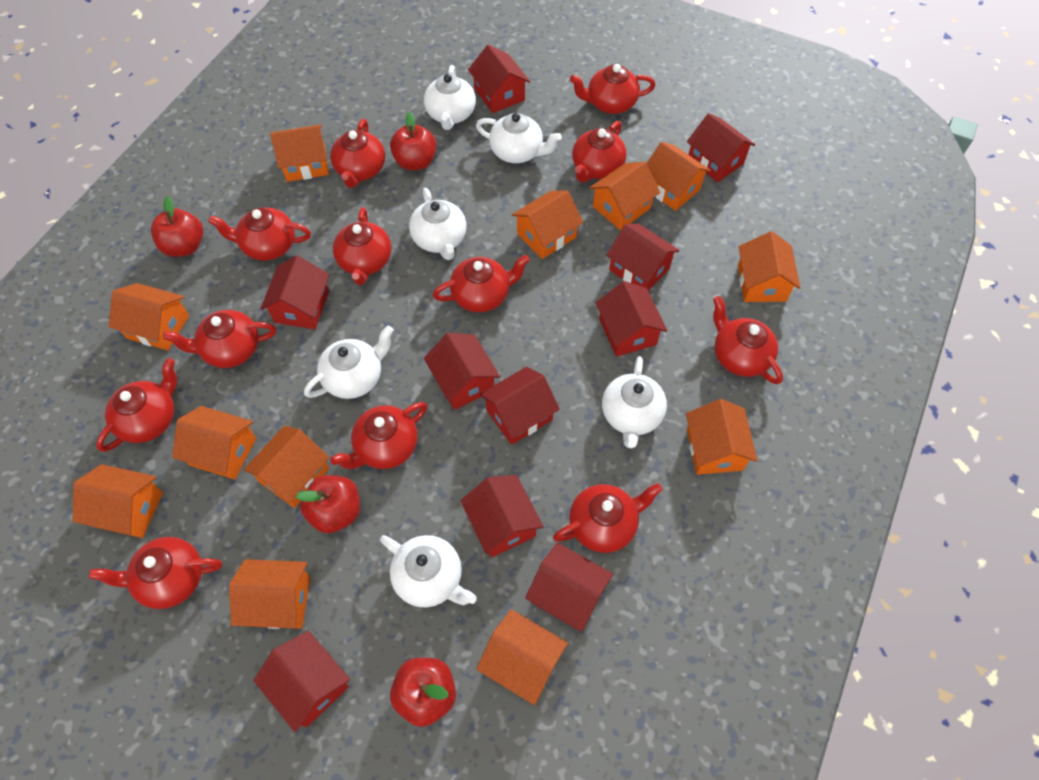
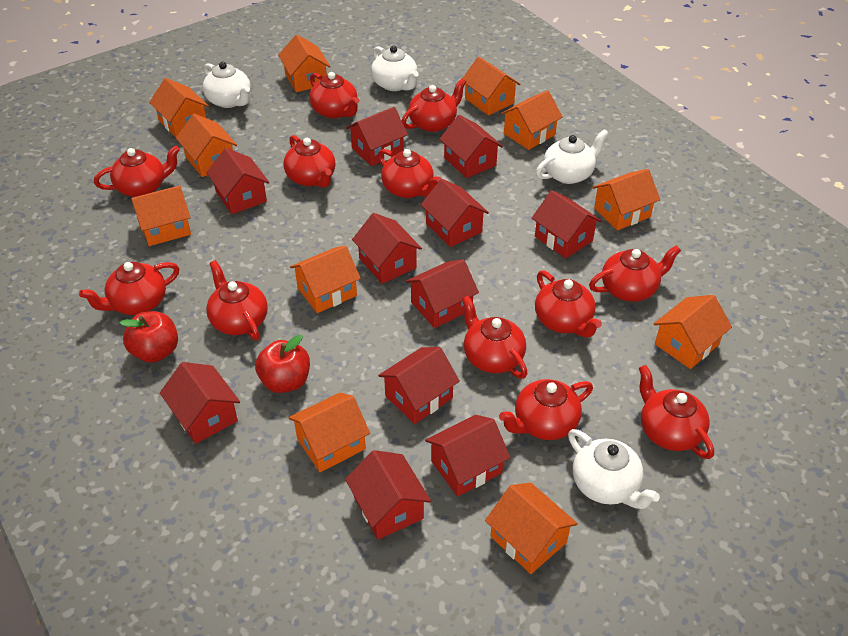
orange house: 12 -> 11
red apple: 4 -> 2
red house: 10 -> 11
white teapot: 6 -> 4

